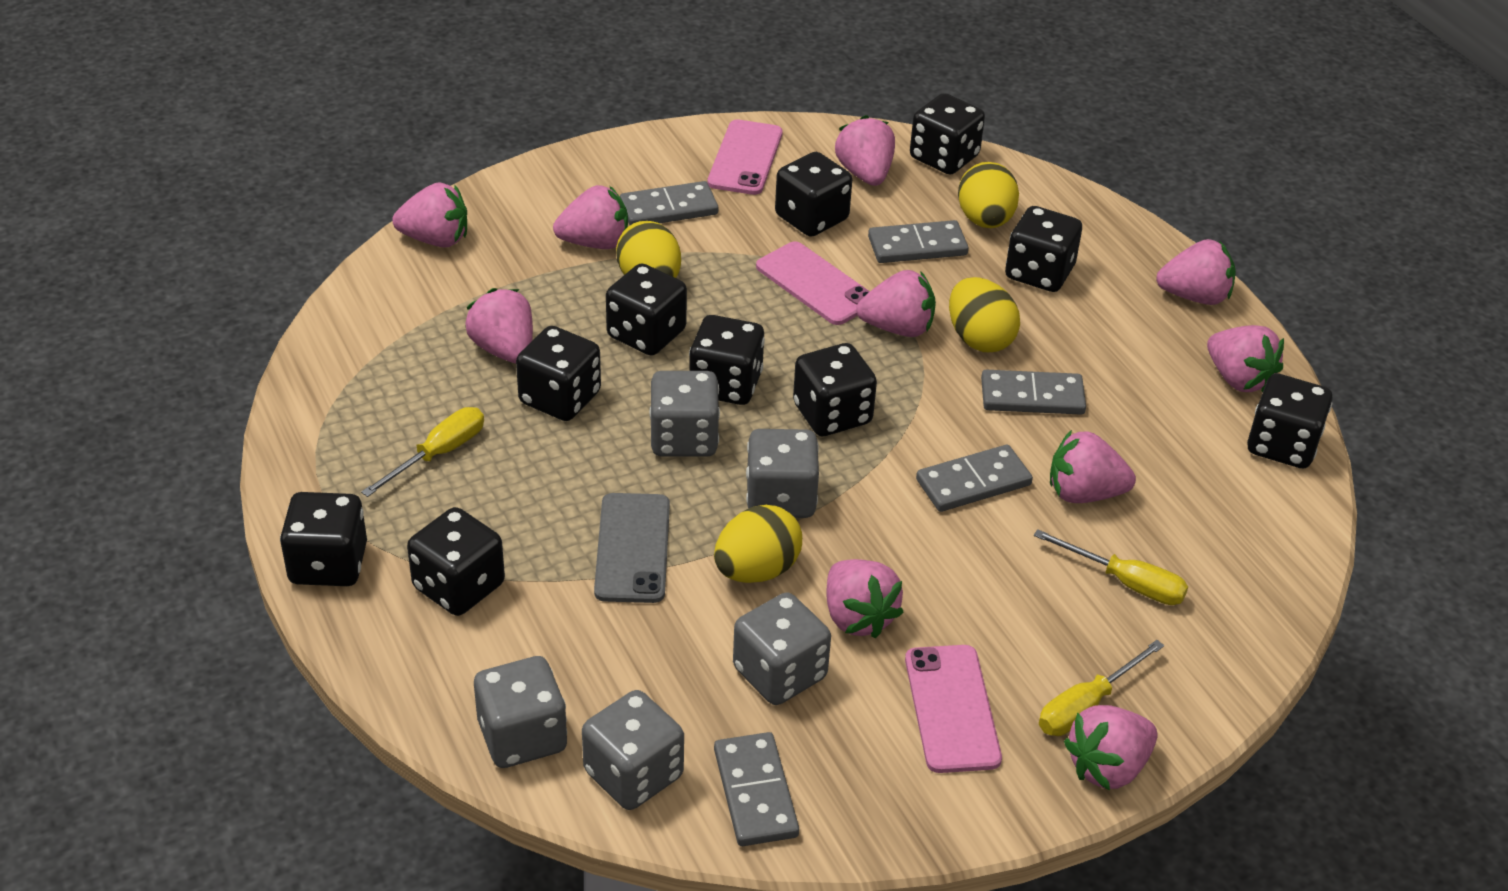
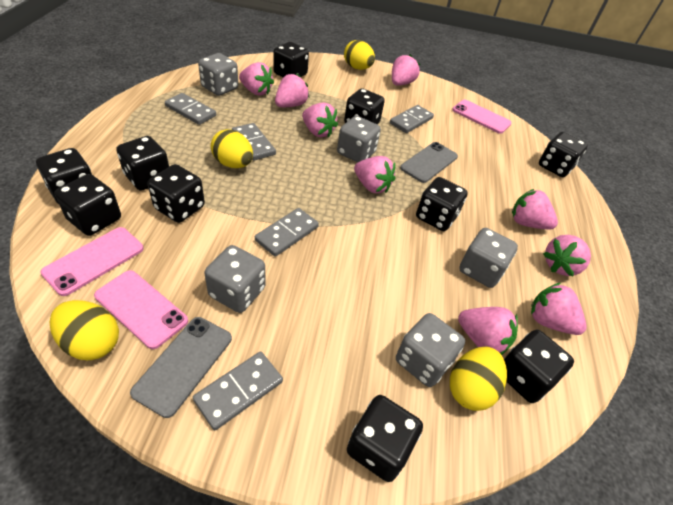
grey phone: 1 -> 2
pink strawberry: 10 -> 9
yellow screwdriver: 3 -> 0

